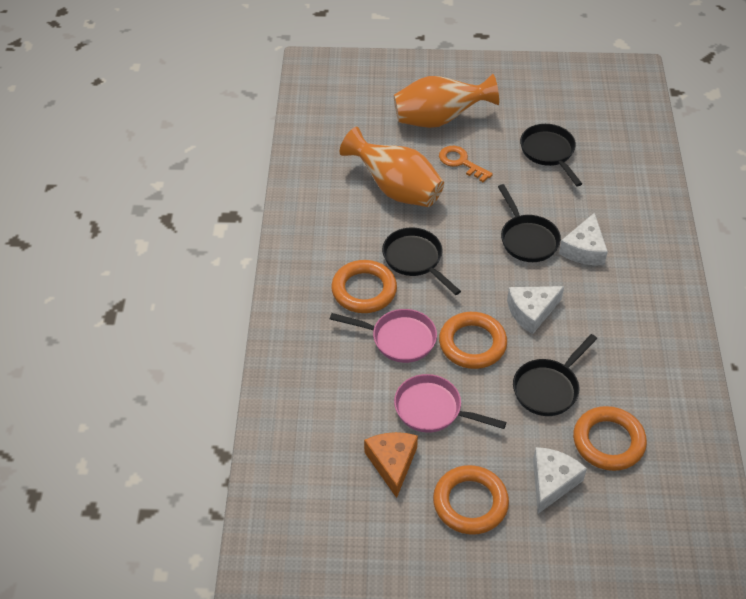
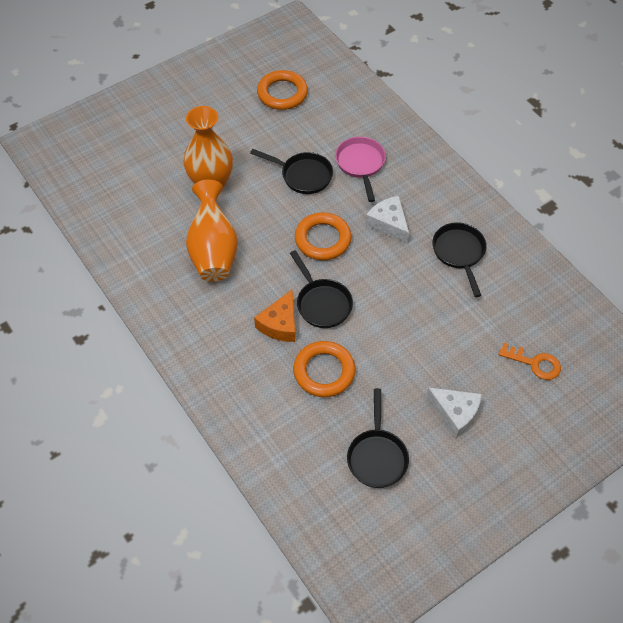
orange ring: 4 -> 3
pink pan: 2 -> 1
white cheese: 3 -> 2

